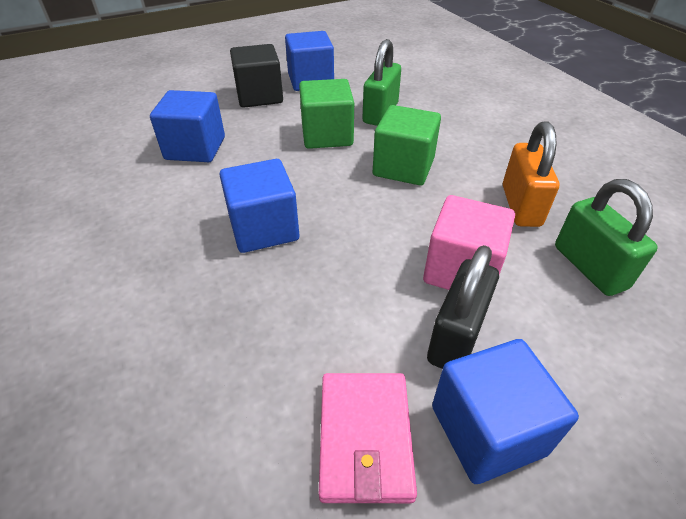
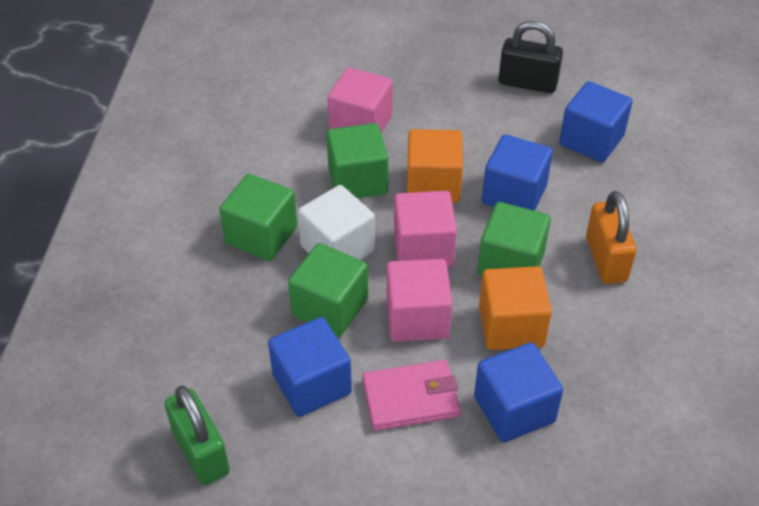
black cube: 1 -> 0
green cube: 2 -> 4
green padlock: 2 -> 1
orange cube: 0 -> 2
pink cube: 1 -> 3
white cube: 0 -> 1

